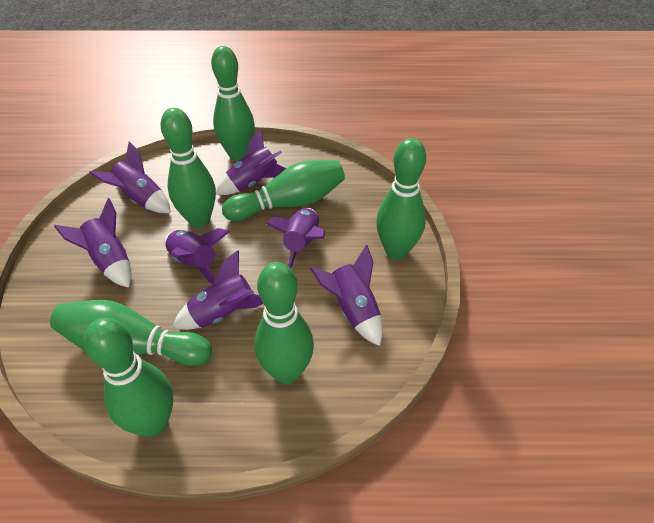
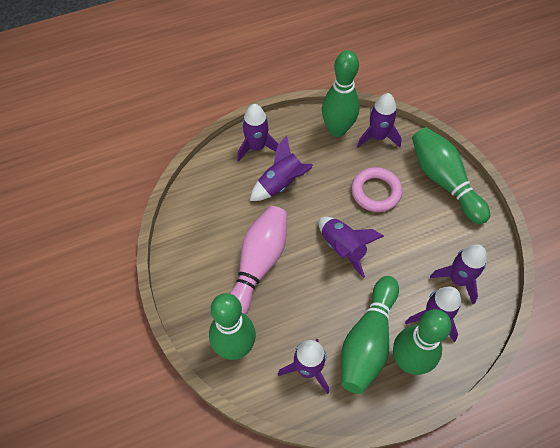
green bowling pin: 7 -> 5
pink bowling pin: 0 -> 1
pink ring: 0 -> 1

